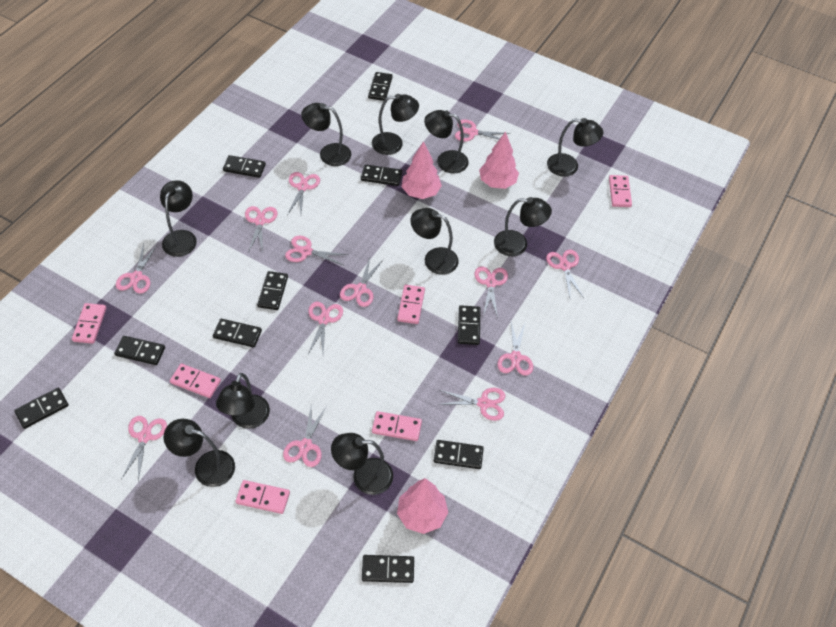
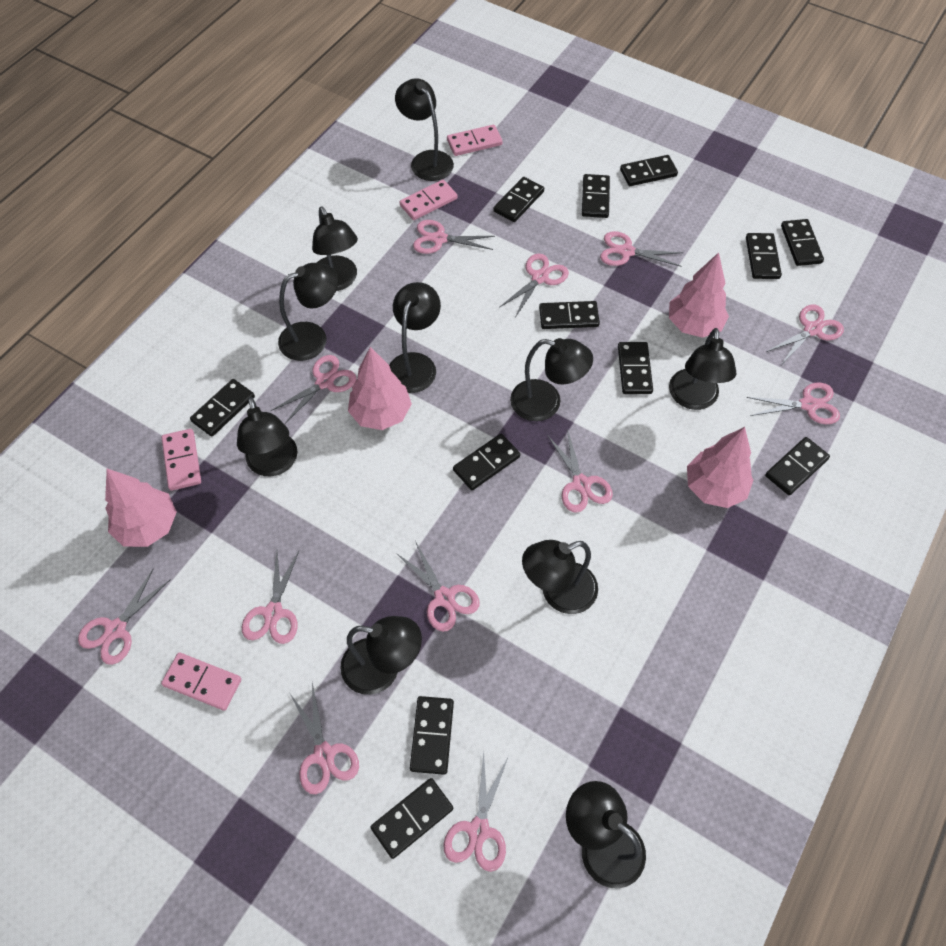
black domino: 10 -> 12
pink domino: 6 -> 4
pink scissors: 13 -> 12
pink tree: 3 -> 4

